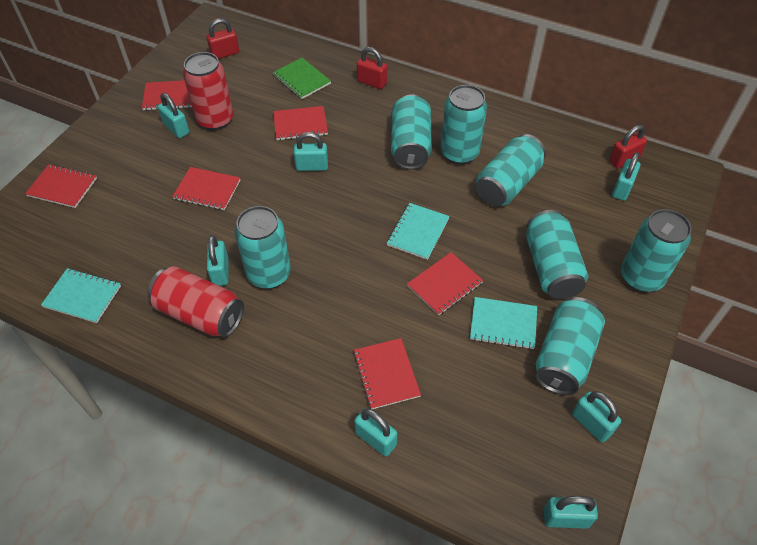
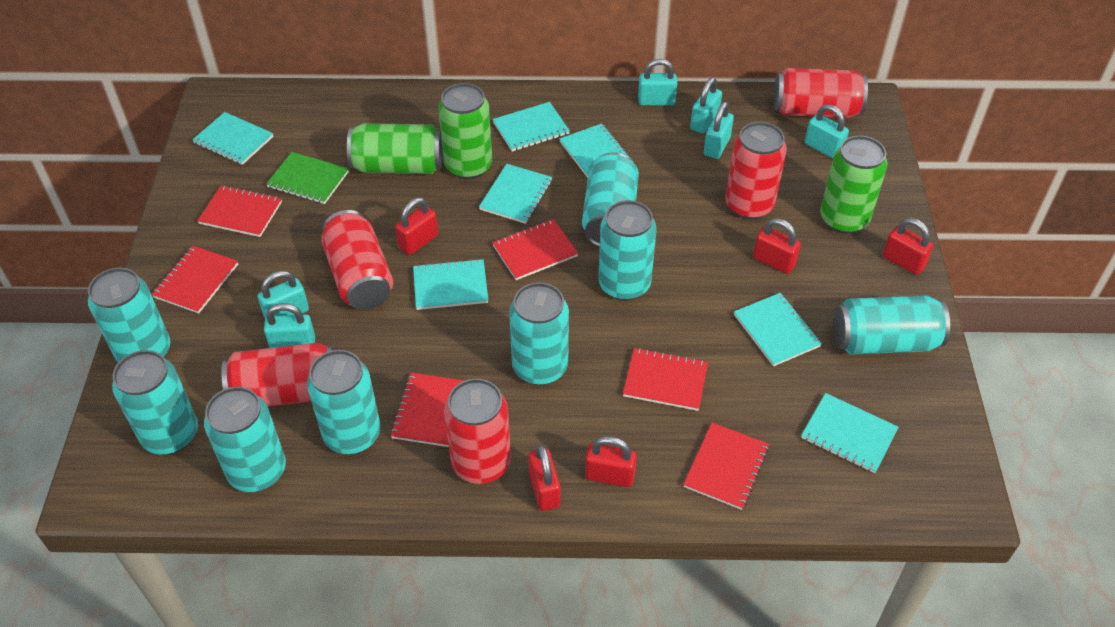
green can: 0 -> 3
red can: 2 -> 5
red padlock: 3 -> 5
turquoise can: 7 -> 8
turquoise notebook: 3 -> 7
turquoise padlock: 7 -> 6

